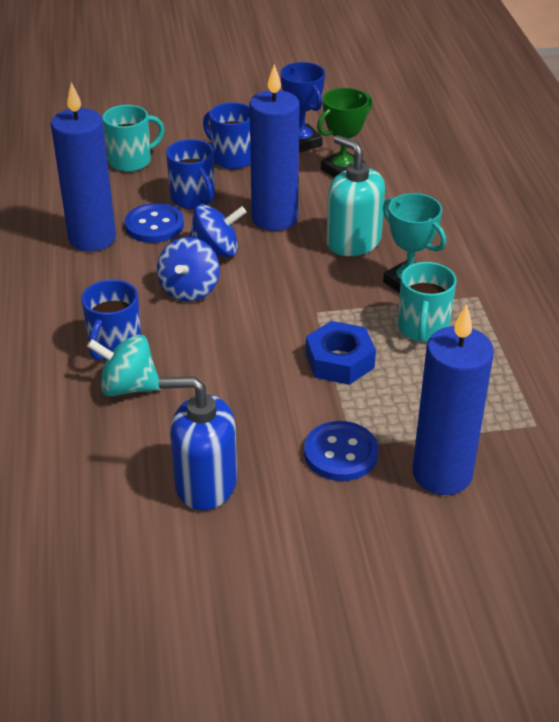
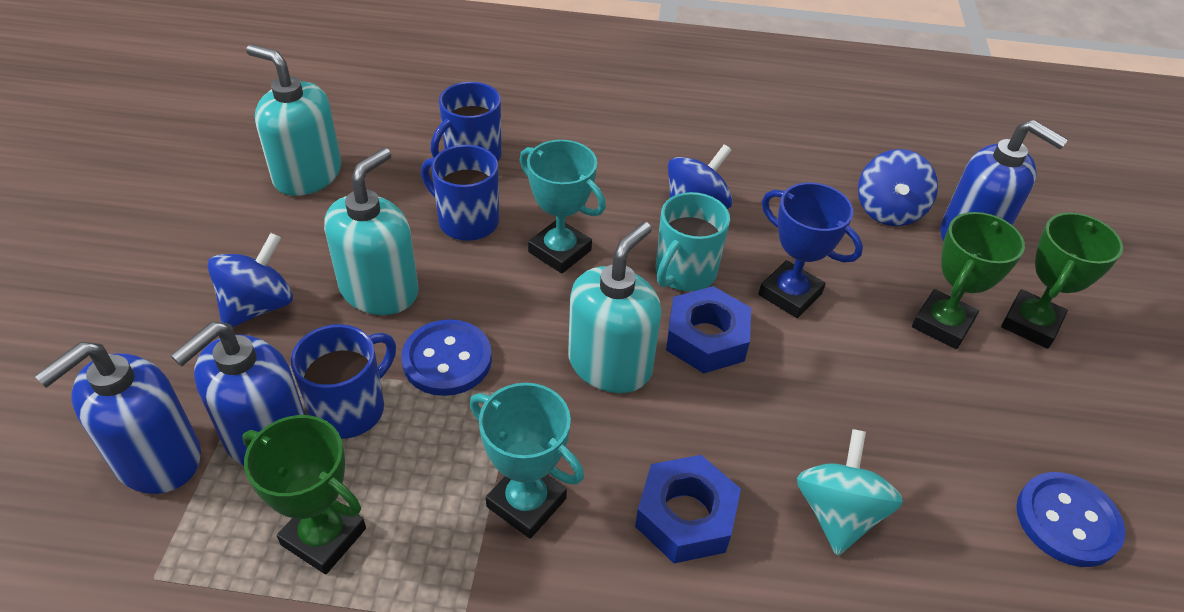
blue candle: 3 -> 0
blue nut: 1 -> 2
blue soap dispenser: 1 -> 3
blue spinning top: 2 -> 3
green trophy: 1 -> 3
turquoise mug: 2 -> 1
turquoise soap dispenser: 1 -> 3
turquoise trophy: 1 -> 2

